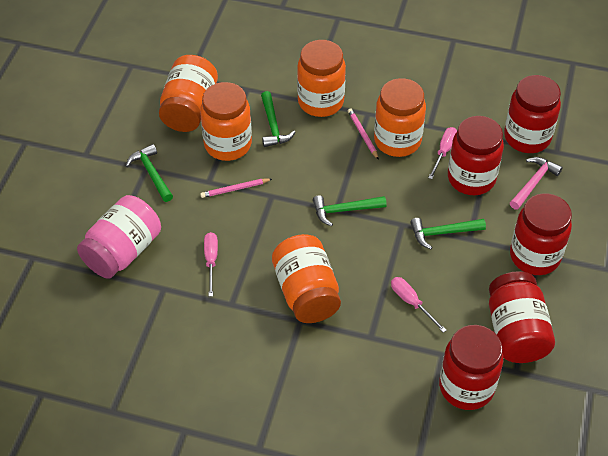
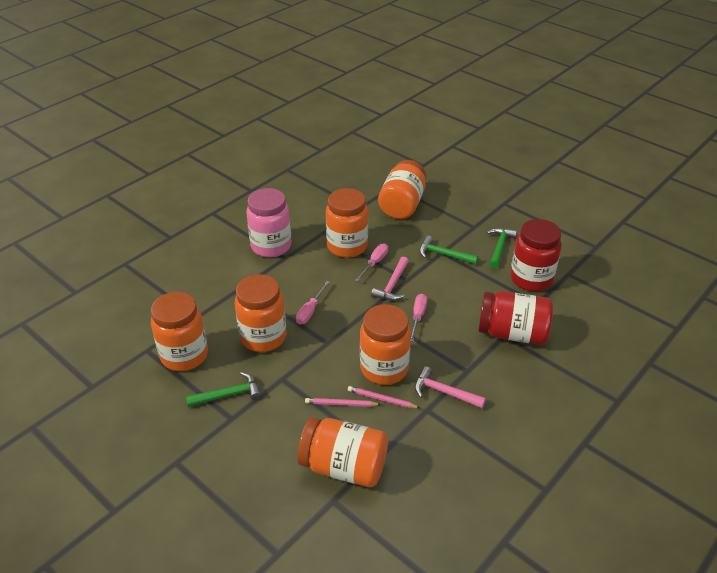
green hammer: 4 -> 3
orange jar: 5 -> 6
pink hammer: 1 -> 2
red jar: 5 -> 2

